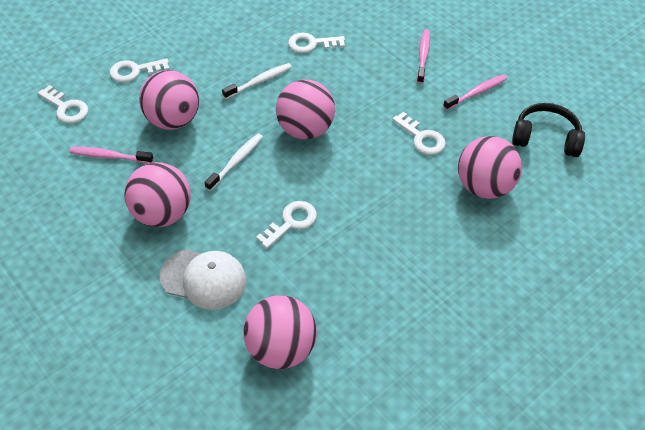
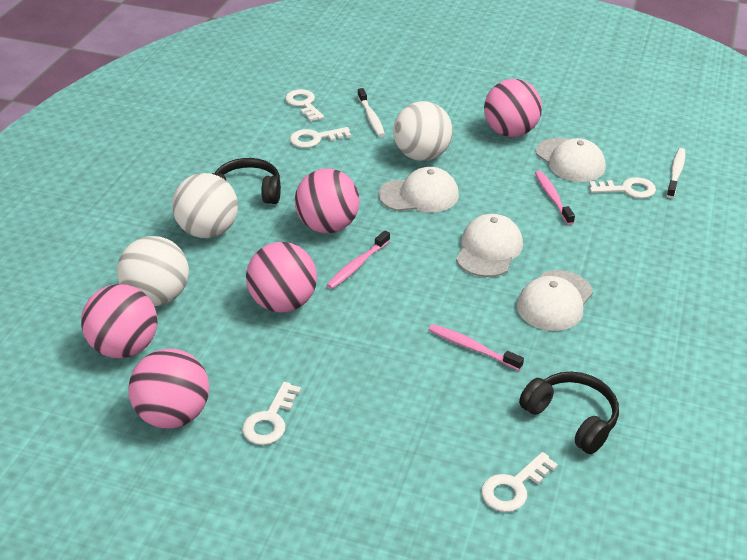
black headphones: 1 -> 2
white ball: 0 -> 3
white cap: 1 -> 4

